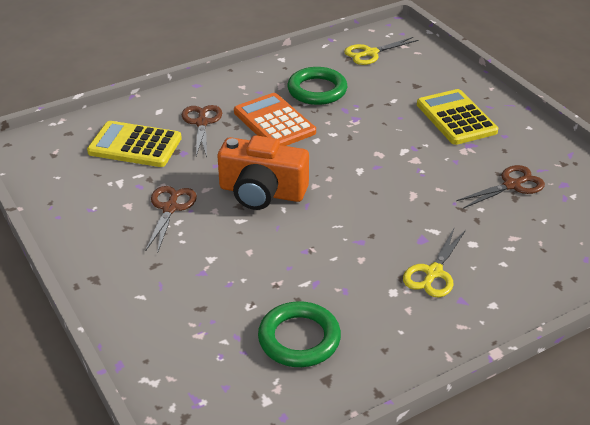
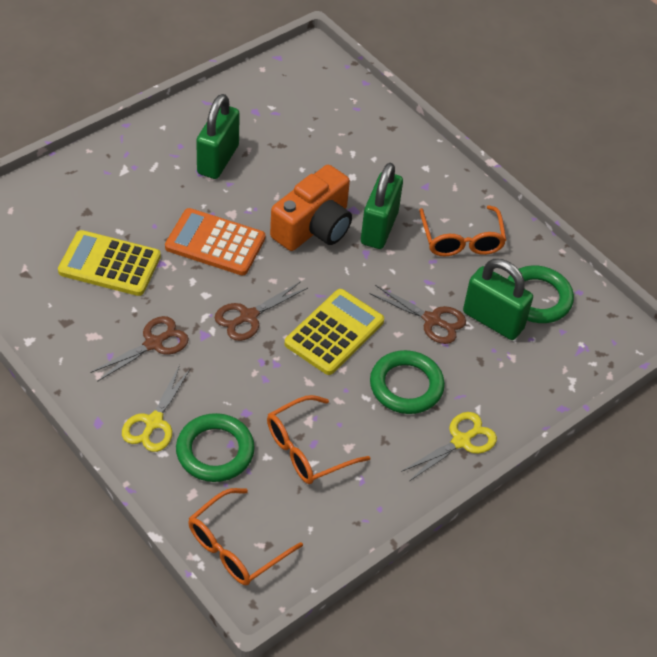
green padlock: 0 -> 3
green ring: 2 -> 3
orange glasses: 0 -> 3

